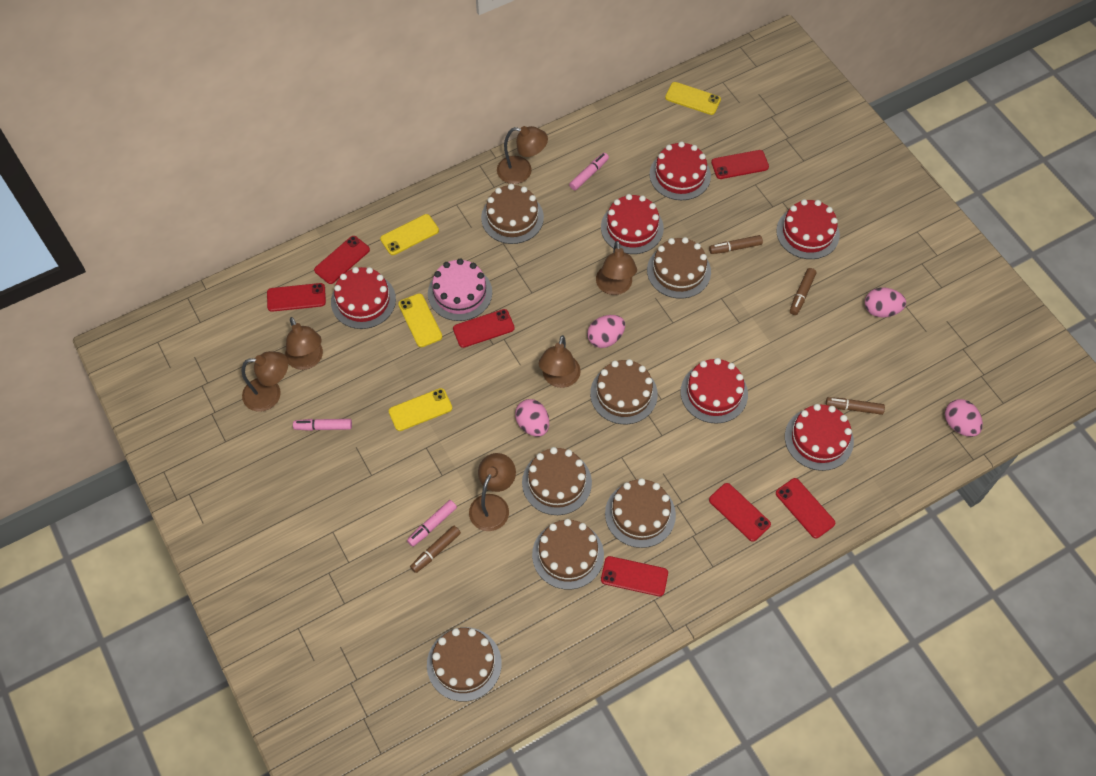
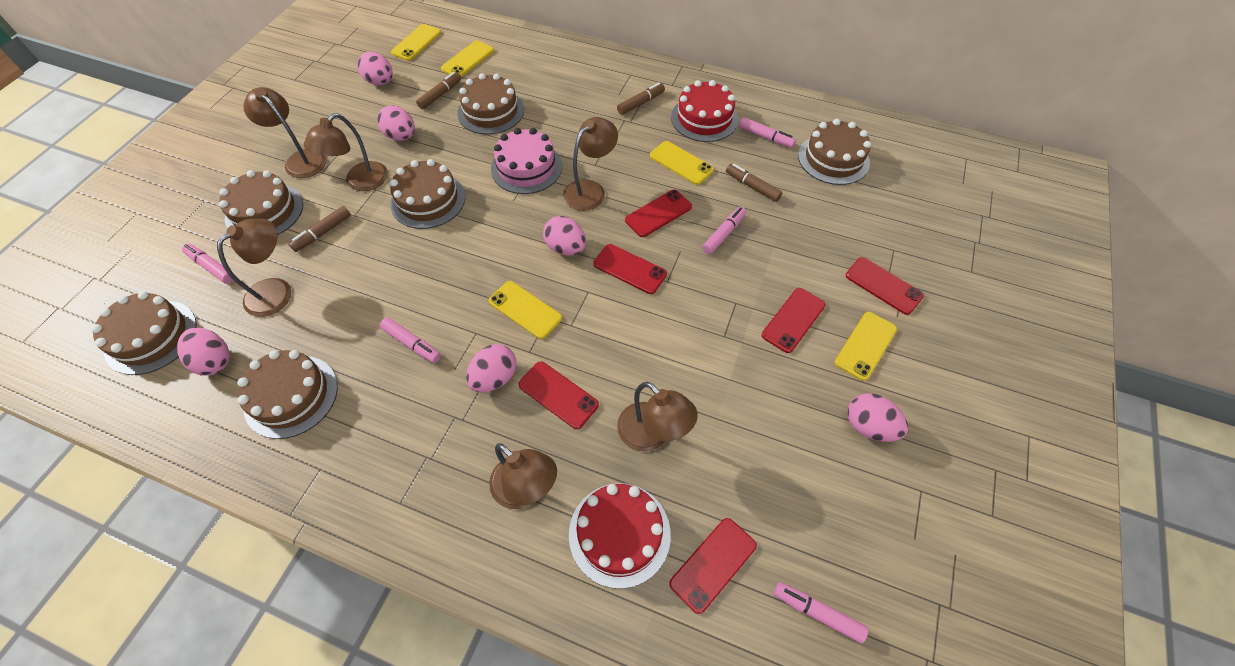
brown cake: 7 -> 6
pink egg: 4 -> 6
pink marker: 3 -> 5
red cake: 6 -> 2
red phone: 7 -> 6
yellow phone: 4 -> 5

